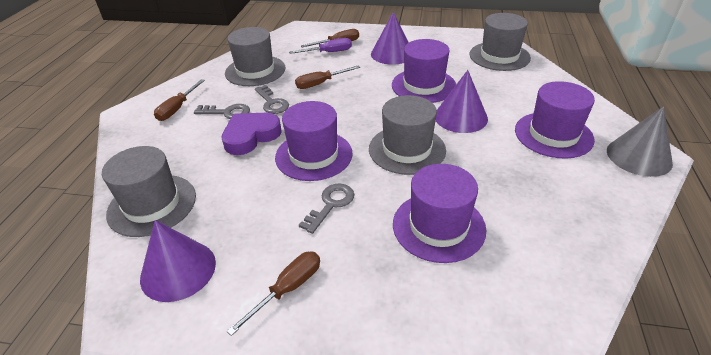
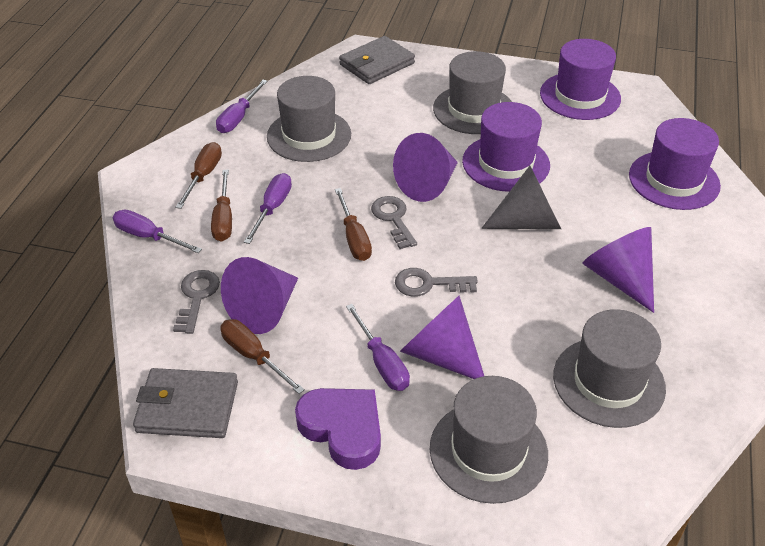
grey wallet: 0 -> 2
purple cone: 3 -> 4
purple hat: 4 -> 3
purple screwdriver: 1 -> 4

